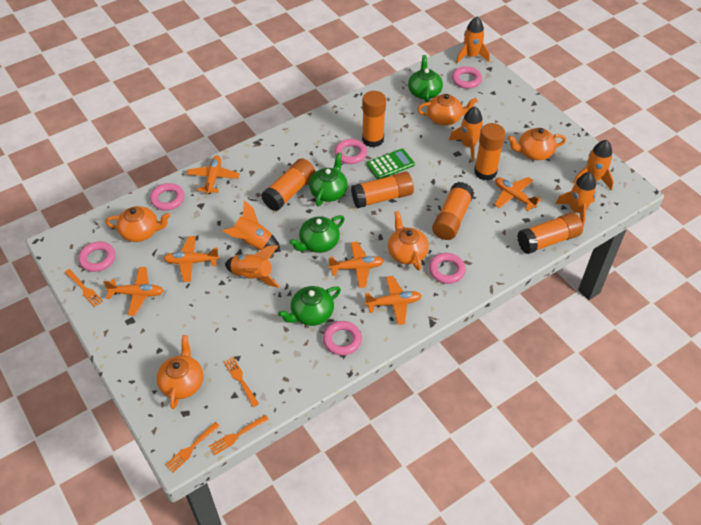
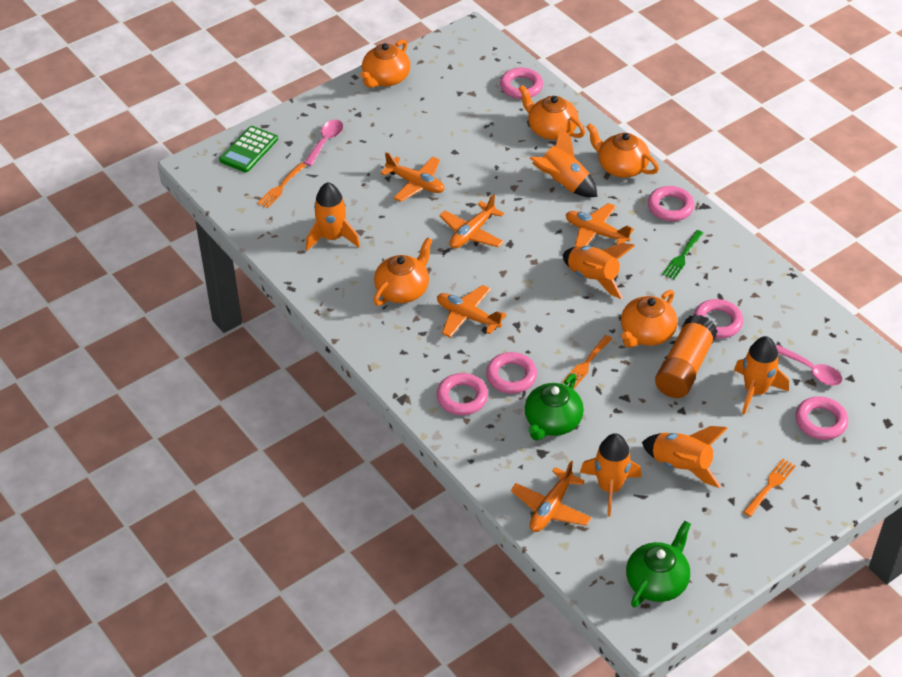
green fork: 0 -> 1
green teapot: 4 -> 2
orange fork: 4 -> 3
orange glue stick: 6 -> 1
orange plane: 6 -> 5
pink spoon: 0 -> 2

